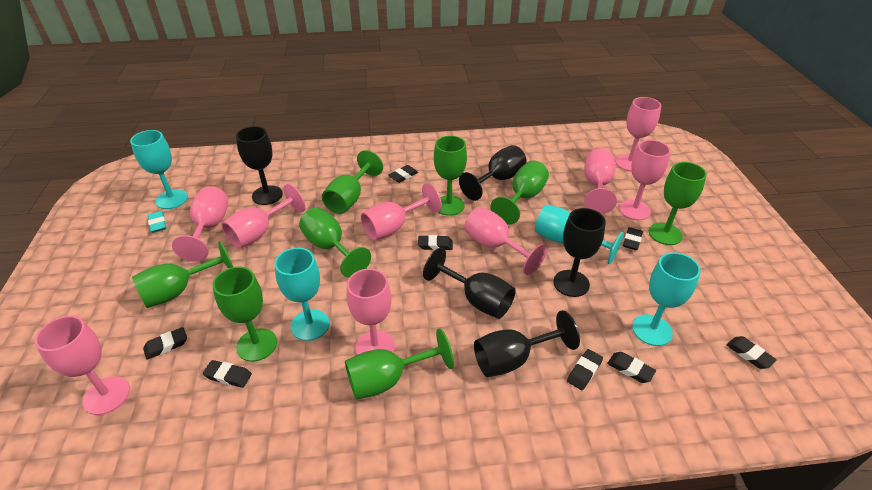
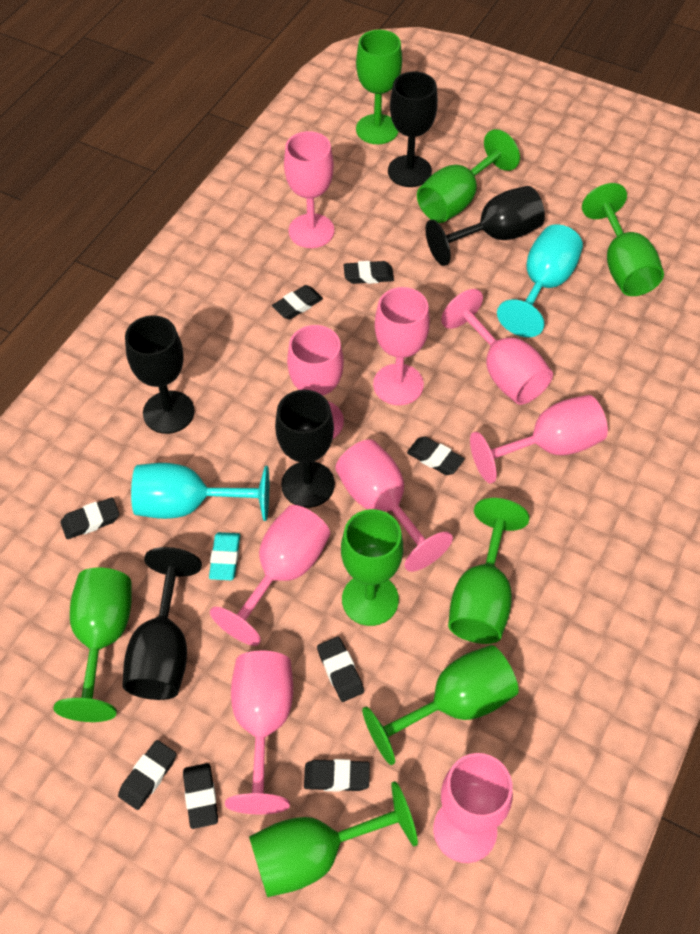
turquoise goblet: 4 -> 2

